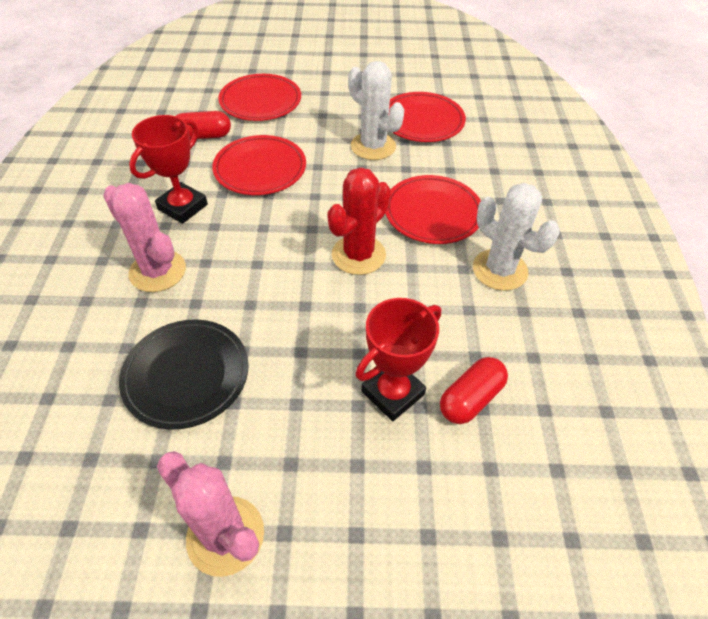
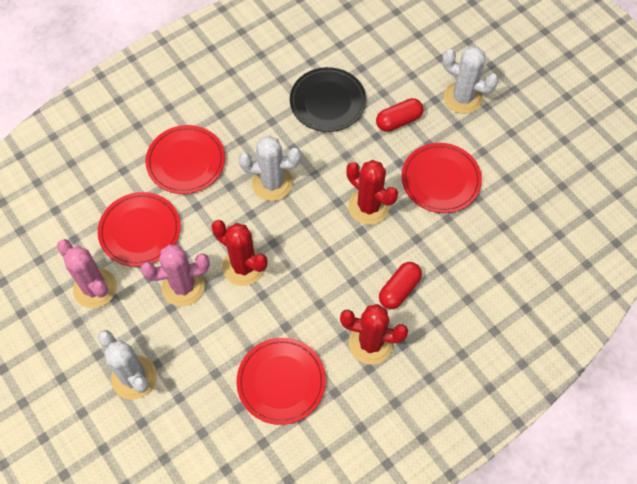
red cactus: 1 -> 3
red trophy: 2 -> 0
white cactus: 2 -> 3

